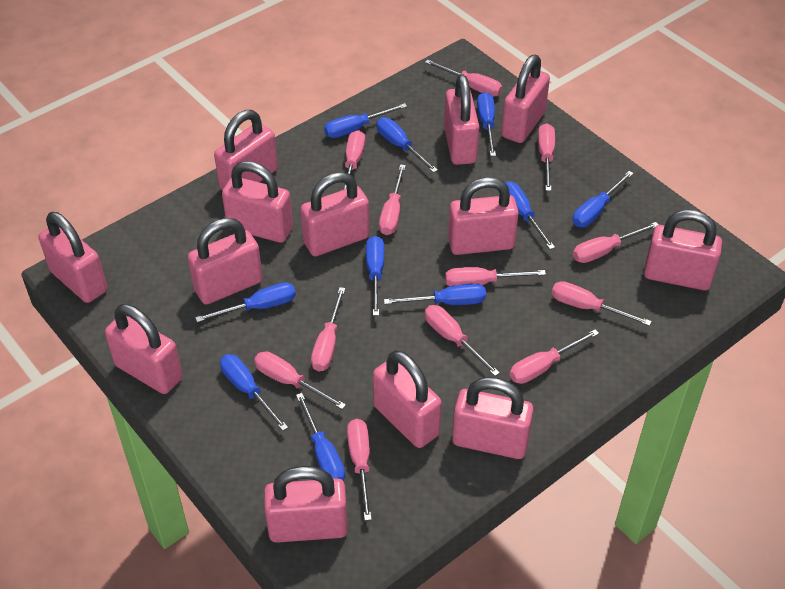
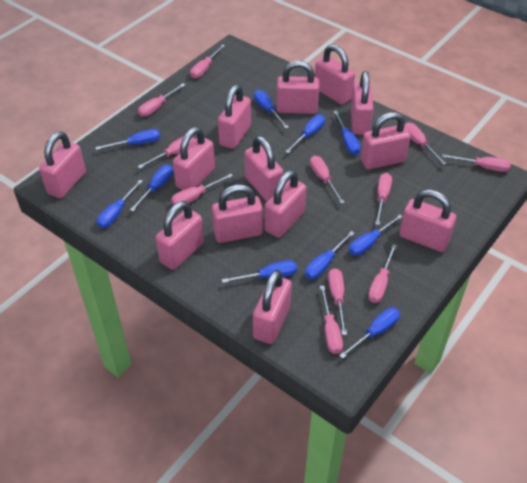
pink screwdriver: 12 -> 11

